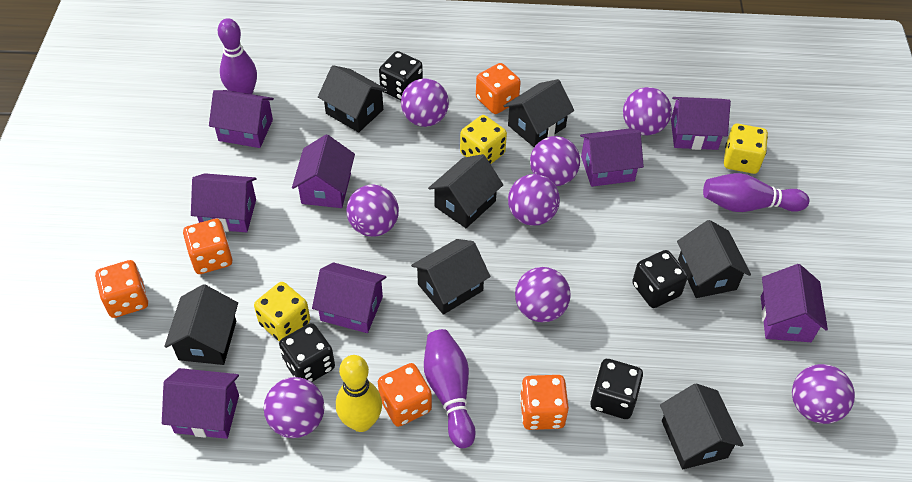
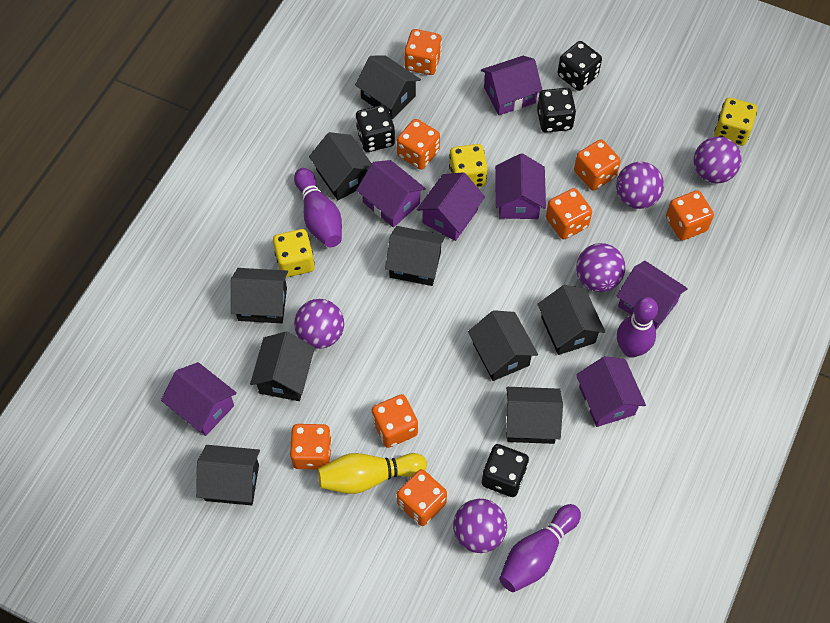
black house: 7 -> 9
orange dice: 5 -> 8
purple ball: 8 -> 5
purple house: 8 -> 7

